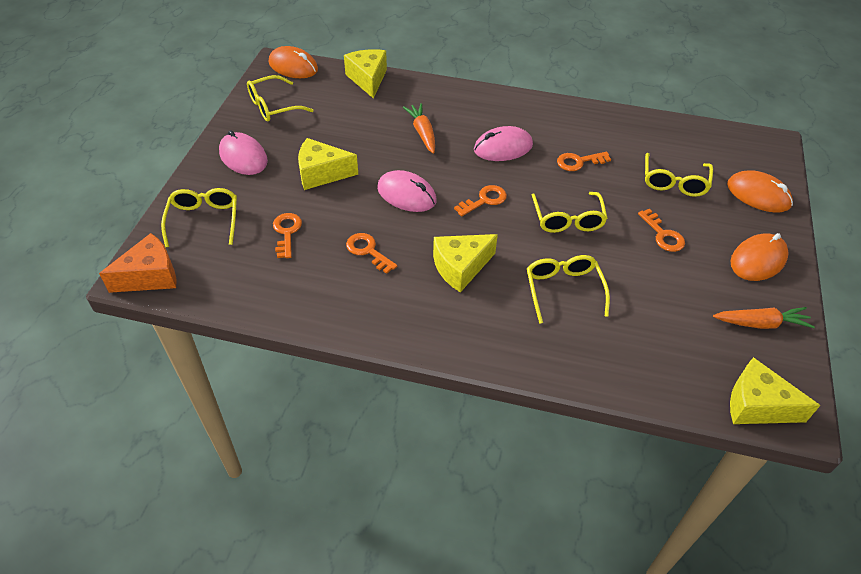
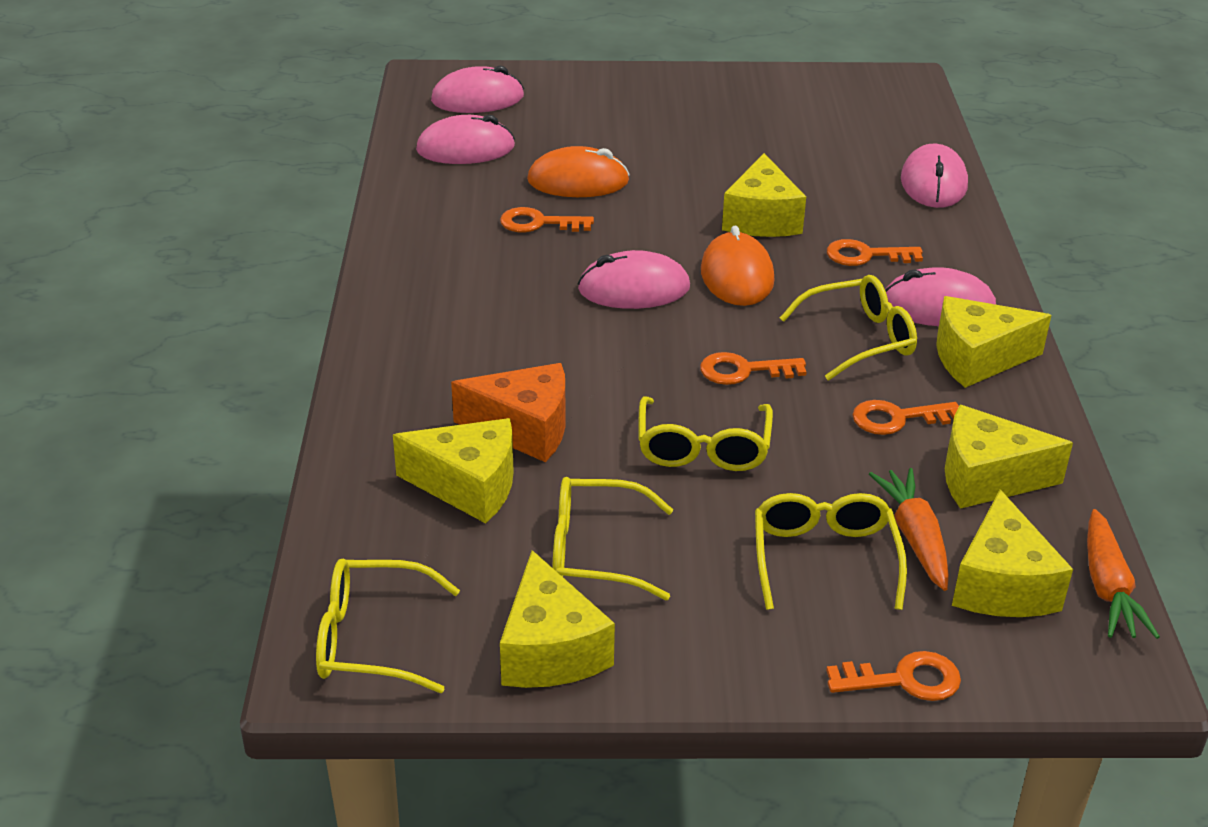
orange mouse: 3 -> 2
pink mouse: 3 -> 5
yellow cheese: 4 -> 6

